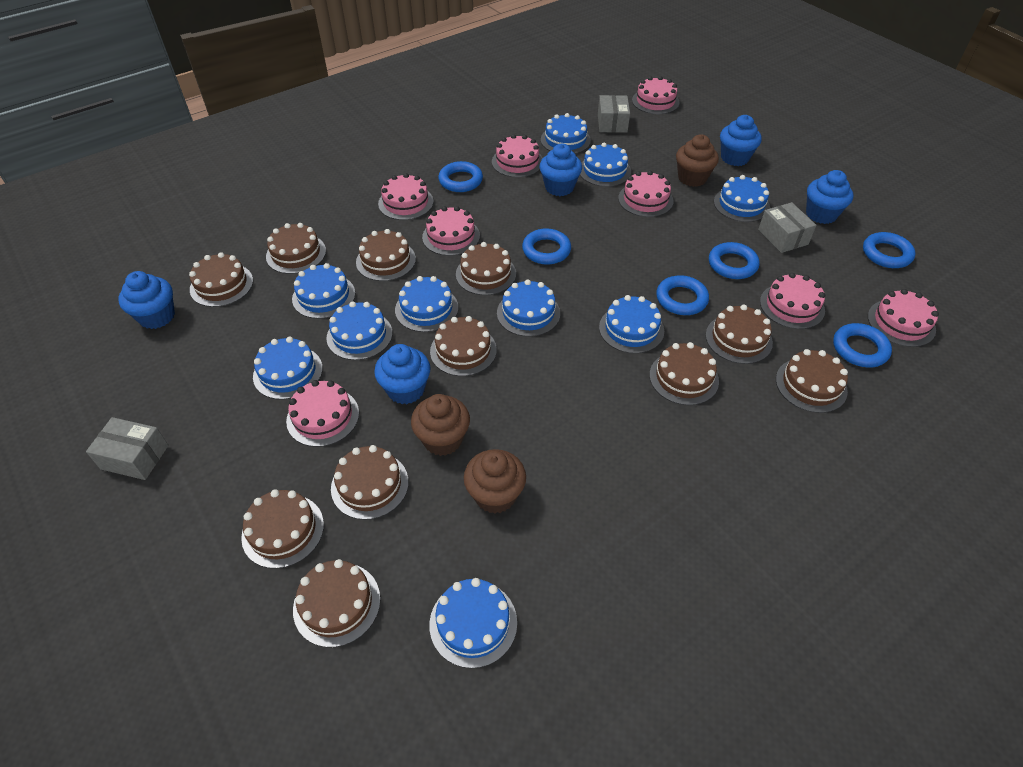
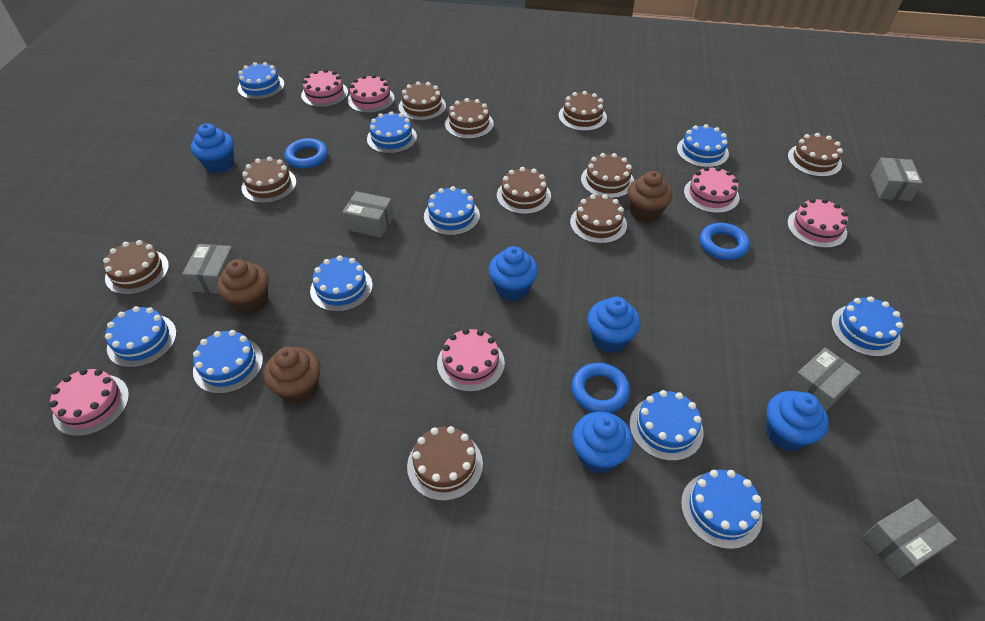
blue ring: 6 -> 3
brown cake: 11 -> 10
grey box: 3 -> 5
pink cake: 8 -> 6

